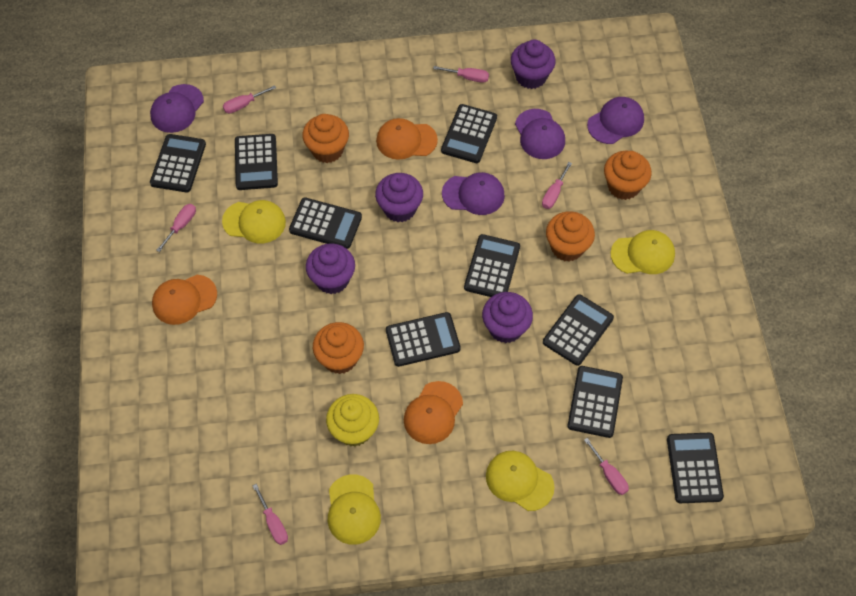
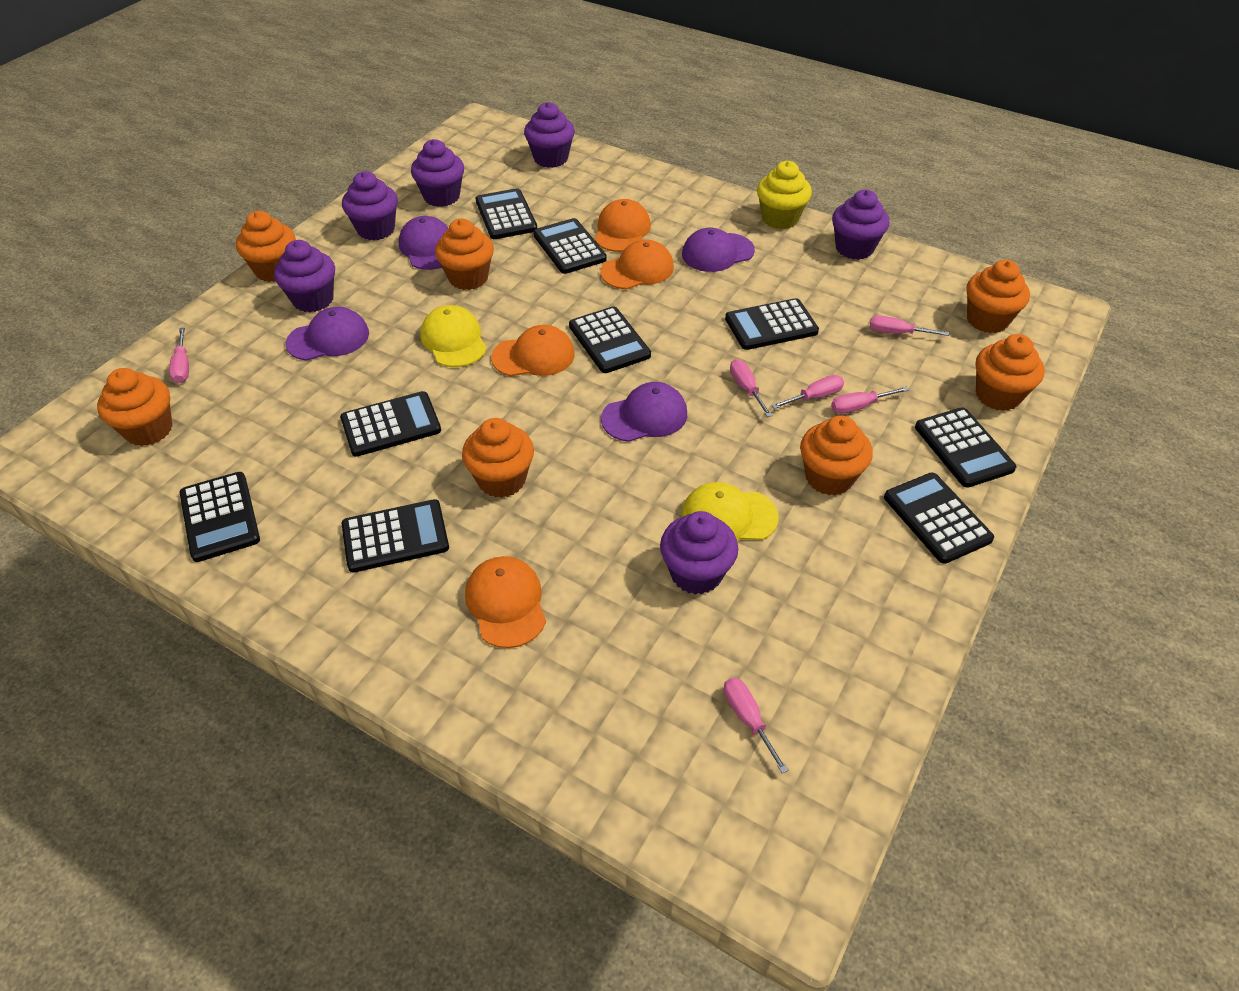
orange cap: 3 -> 4
orange cupcake: 4 -> 7
purple cupcake: 4 -> 6
yellow cap: 4 -> 2

